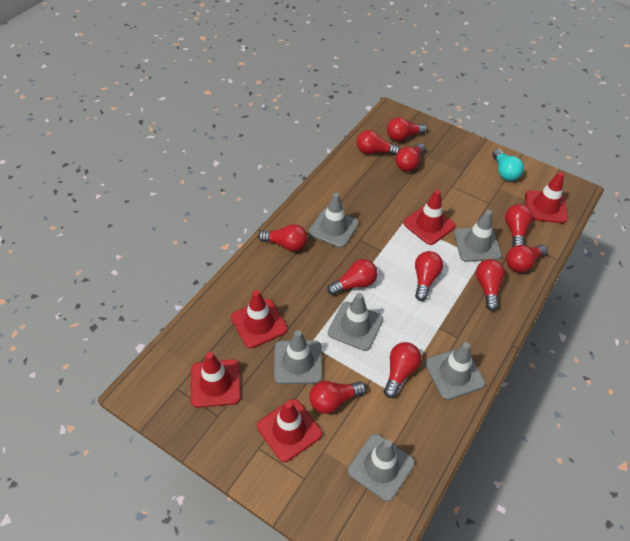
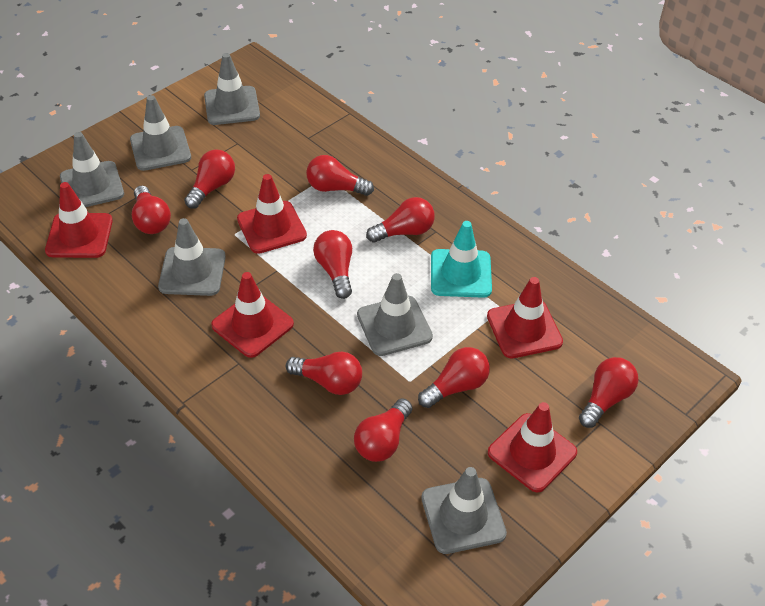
red light bulb: 11 -> 9
turquoise light bulb: 1 -> 0
turquoise traffic cone: 0 -> 1

